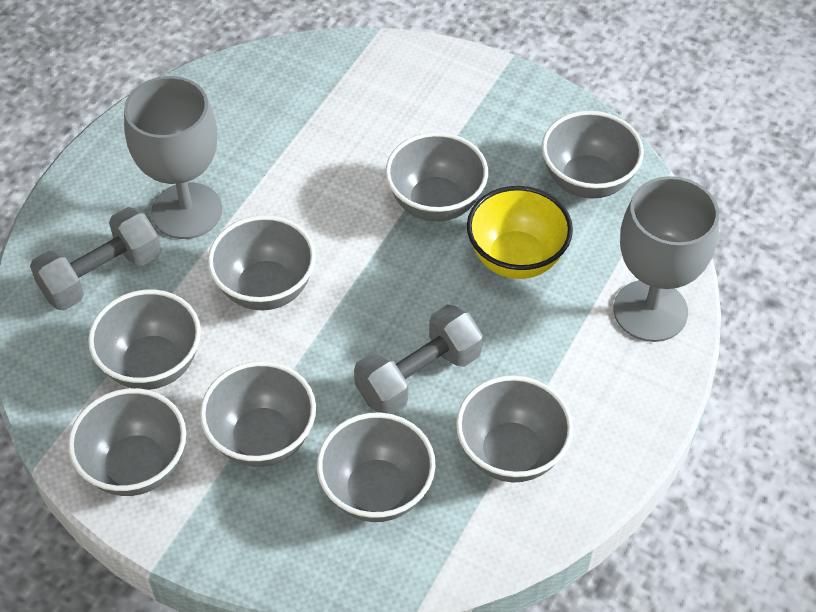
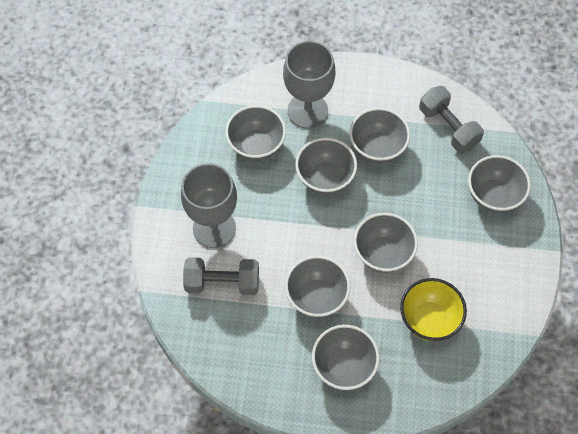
grey bowl: 8 -> 7

